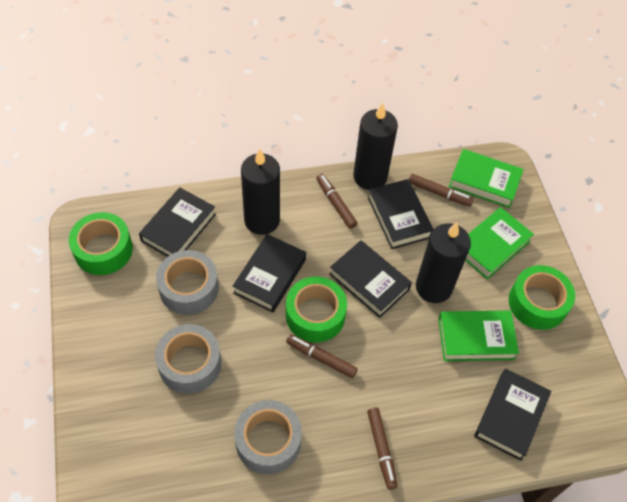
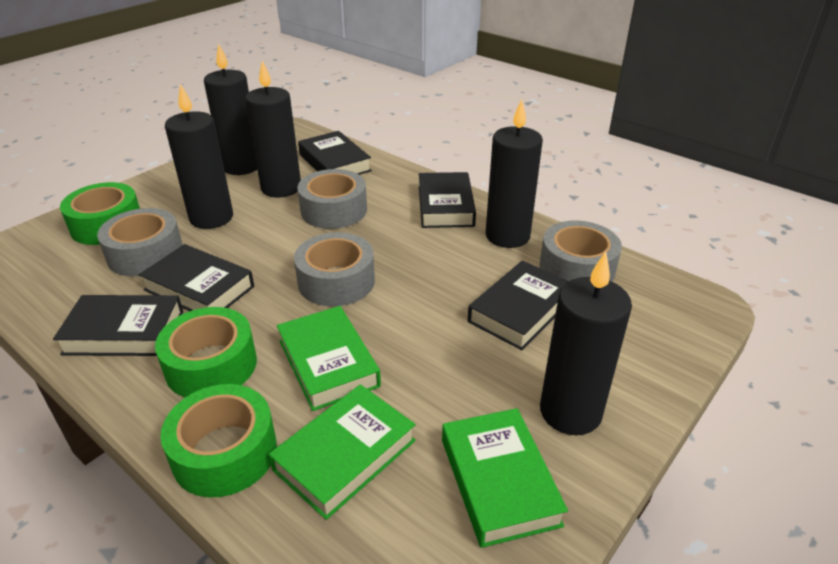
black candle: 3 -> 5
brown marker: 4 -> 0
grey tape: 3 -> 4

